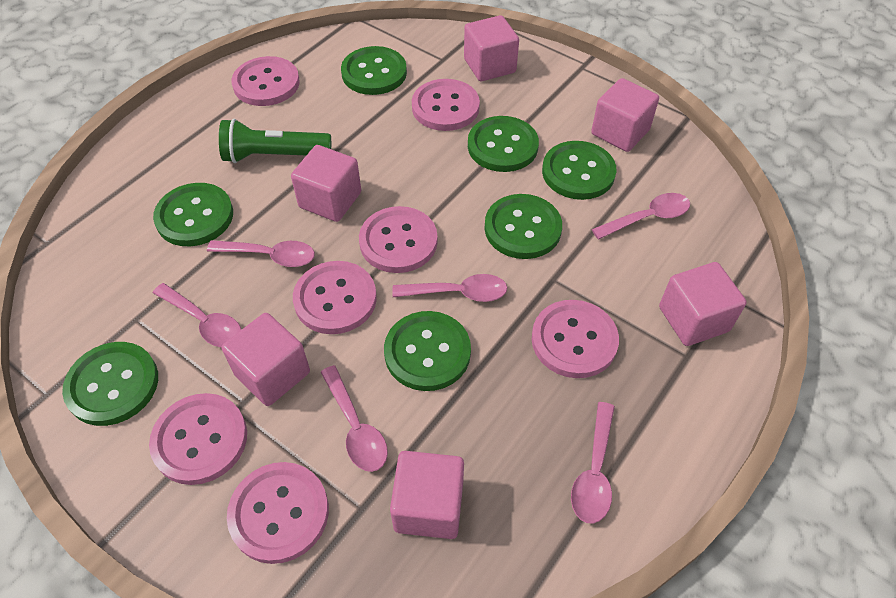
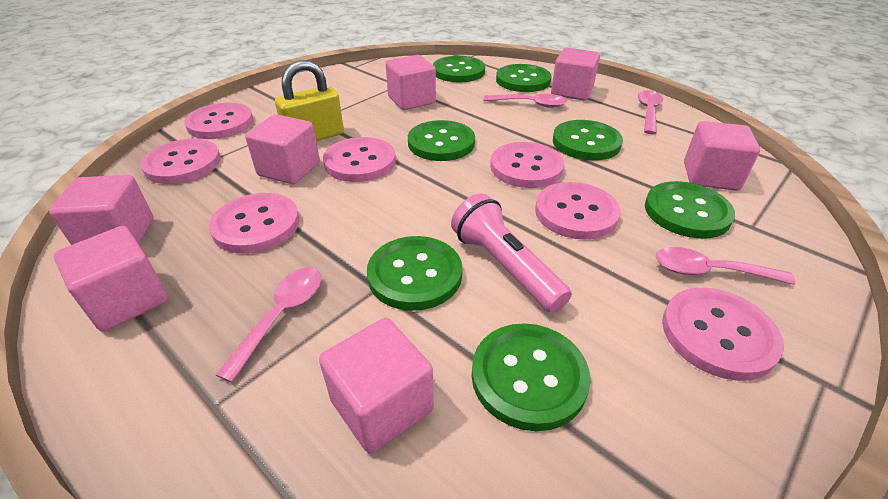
green flashlight: 1 -> 0
pink cube: 6 -> 7
pink flashlight: 0 -> 1
pink spoon: 6 -> 4
yellow padlock: 0 -> 1

